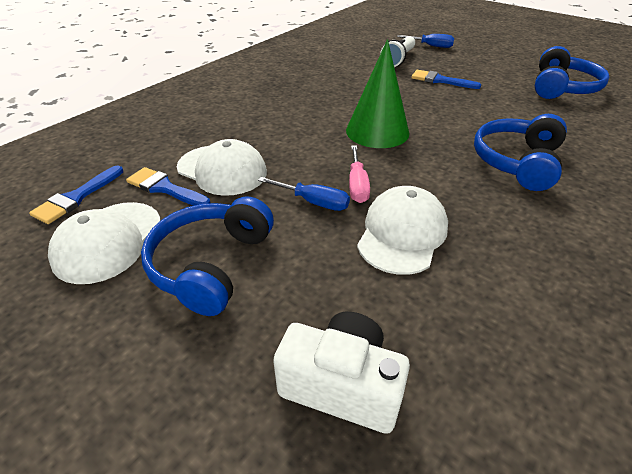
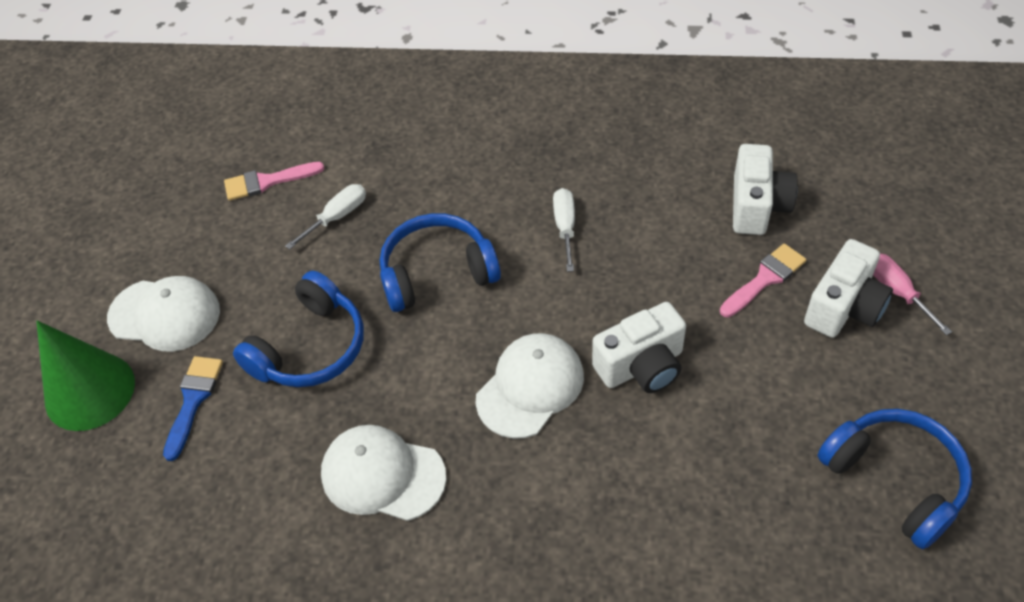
blue brush: 3 -> 1
blue screwdriver: 2 -> 0
pink brush: 0 -> 2
white camera: 1 -> 3
white flashlight: 1 -> 0
white screwdriver: 0 -> 2

